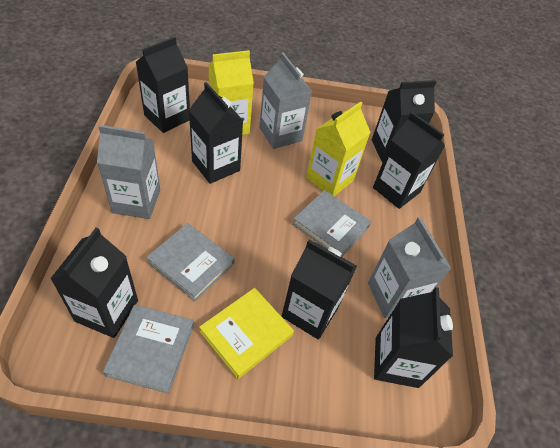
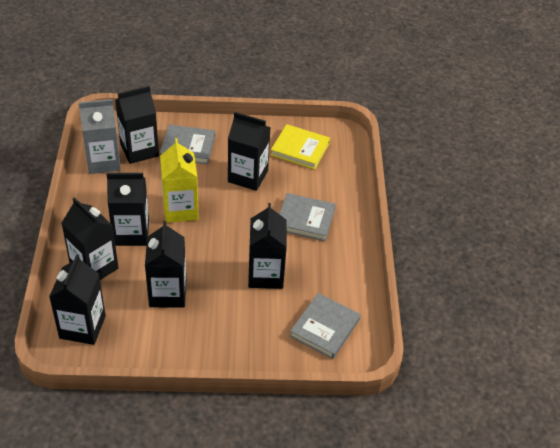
grey carton: 3 -> 1
yellow carton: 2 -> 1

